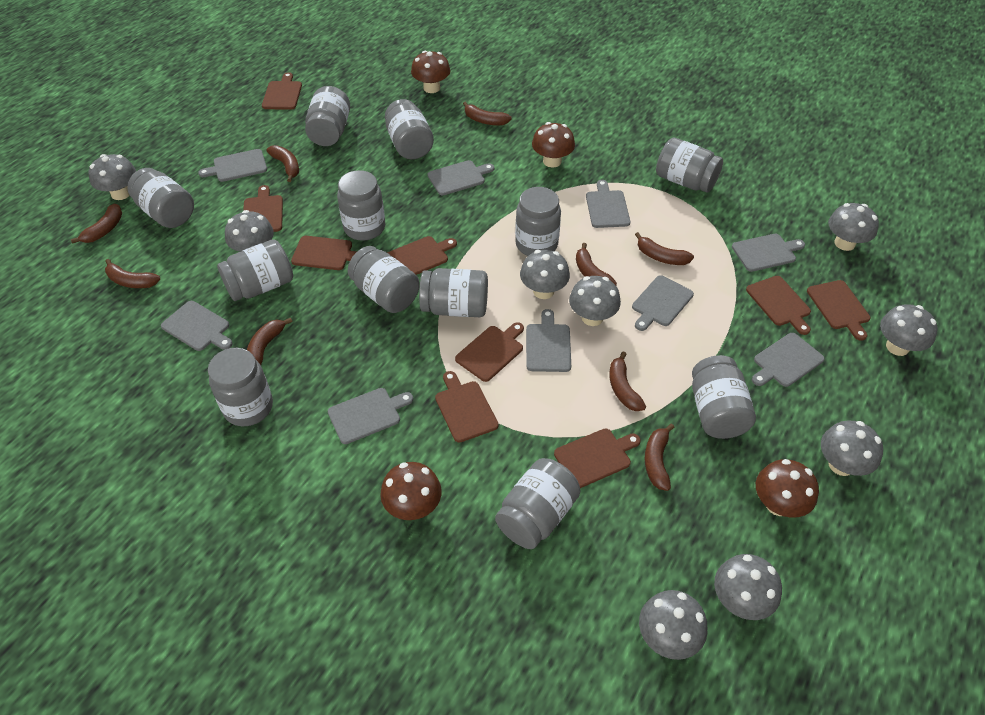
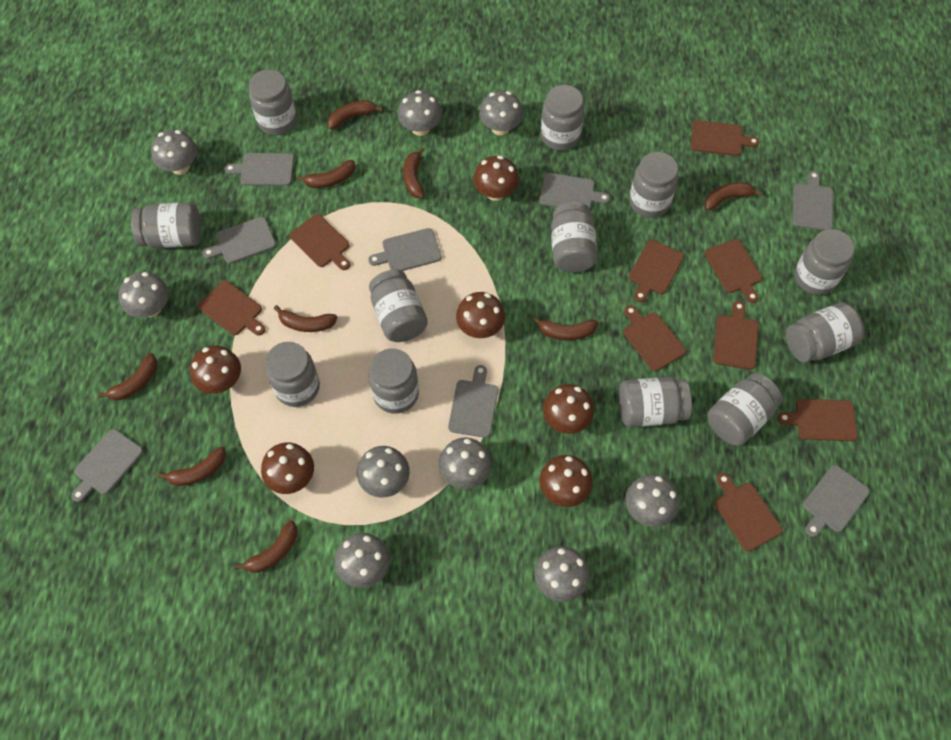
brown mushroom: 4 -> 6
grey cutting board: 9 -> 8

